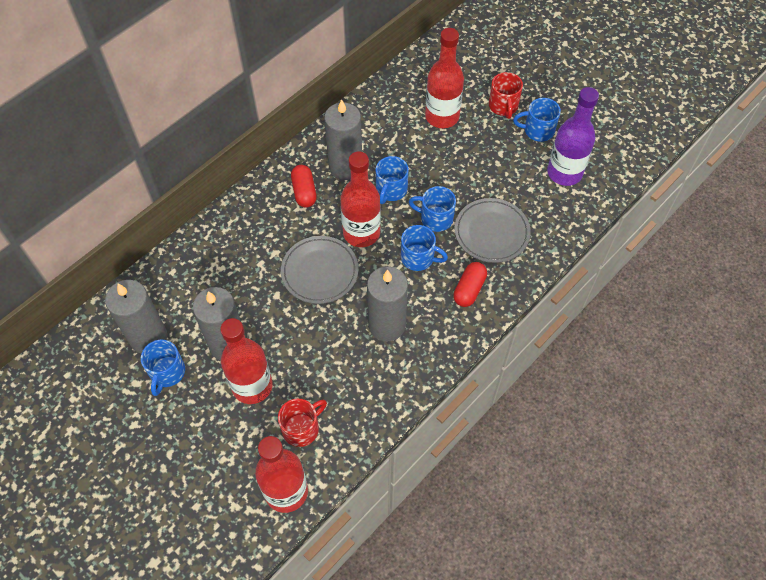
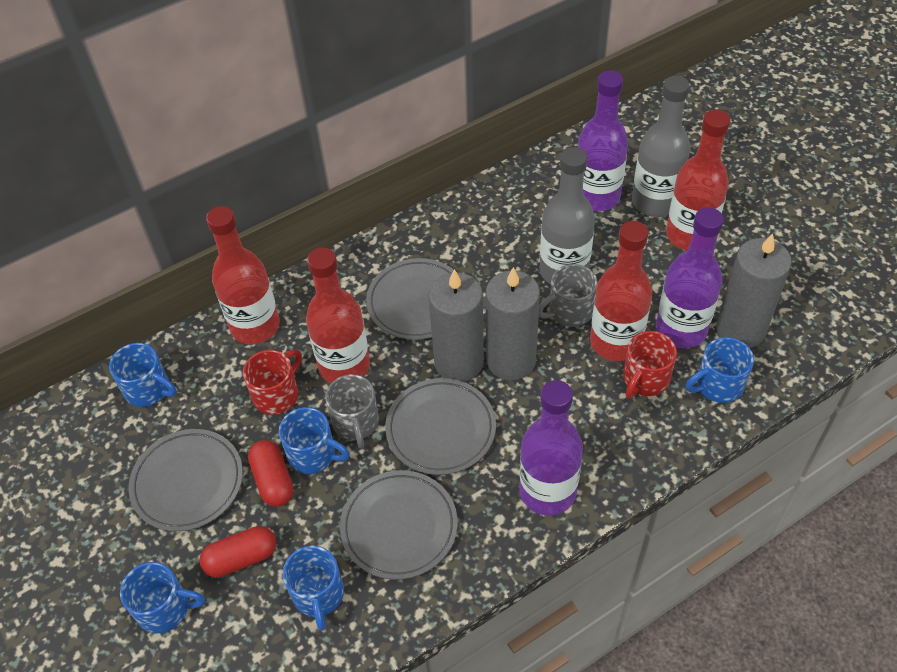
grey bottle: 0 -> 2
grey candle: 4 -> 3
grey mug: 0 -> 2
grey plate: 2 -> 4
purple bottle: 1 -> 3

